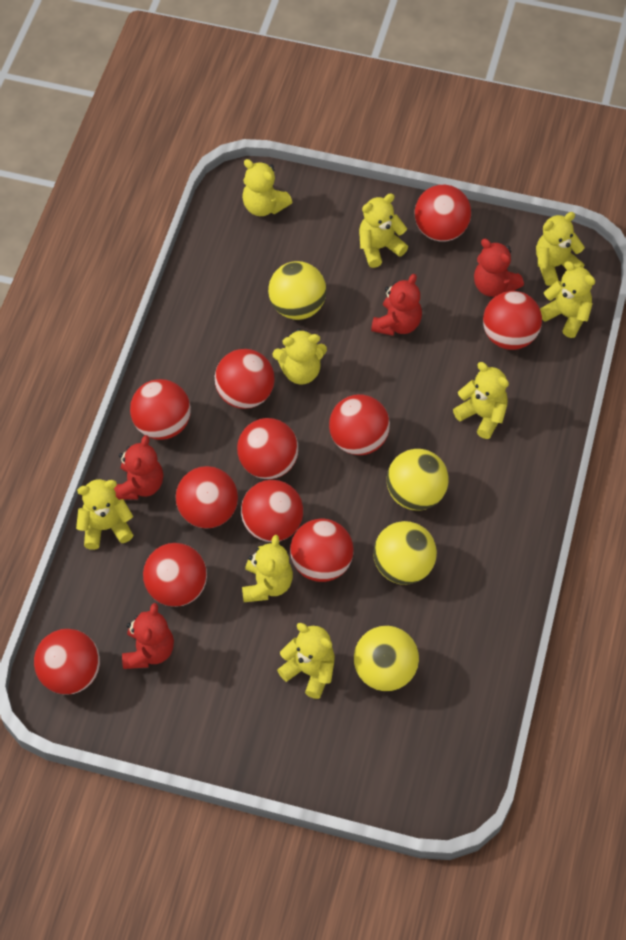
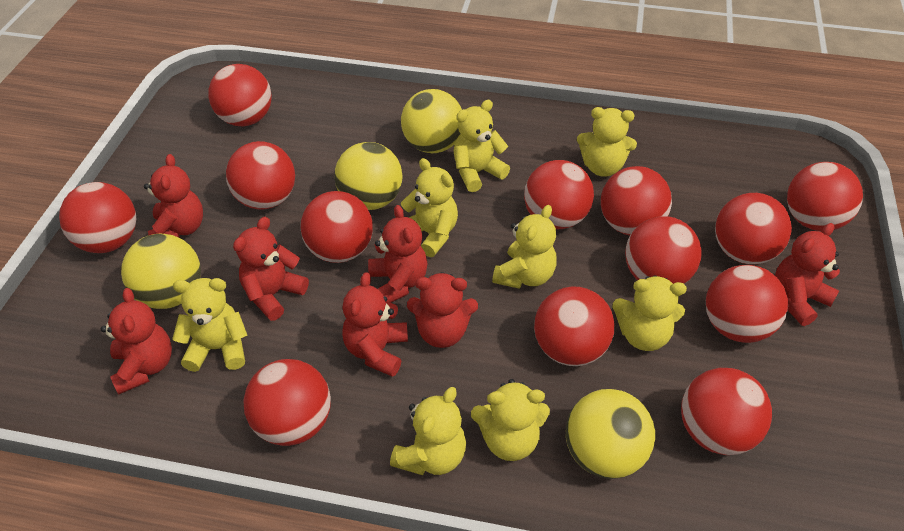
red ball: 11 -> 13
red teddy bear: 4 -> 7
yellow teddy bear: 9 -> 8

